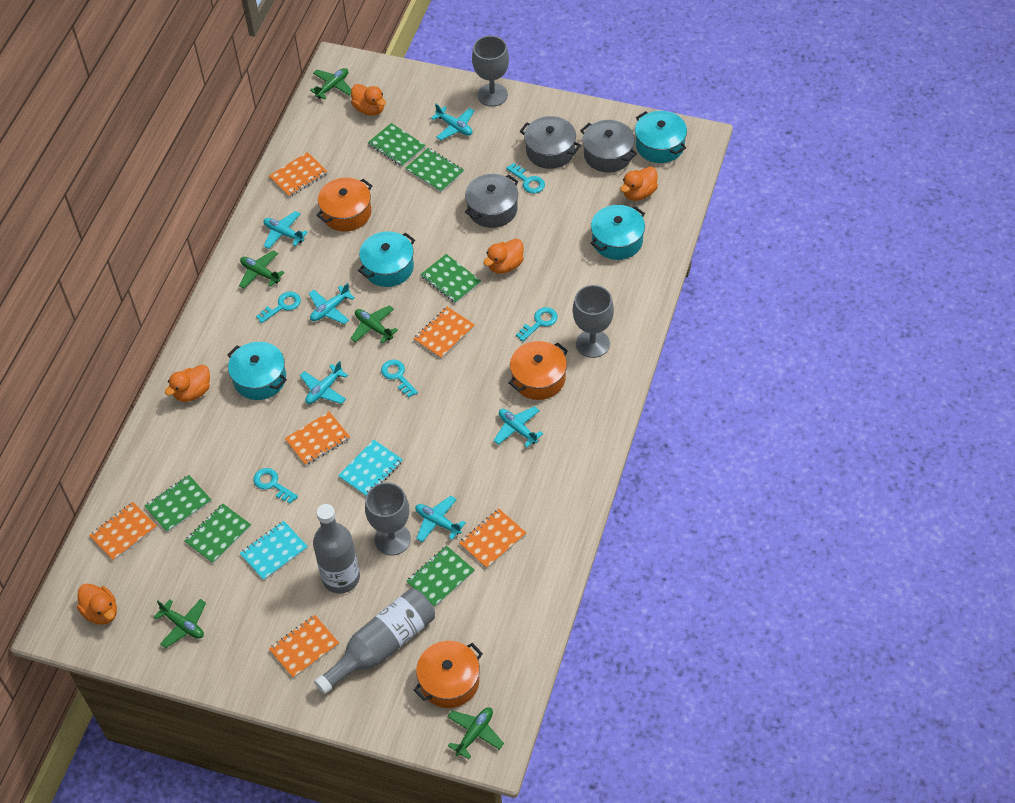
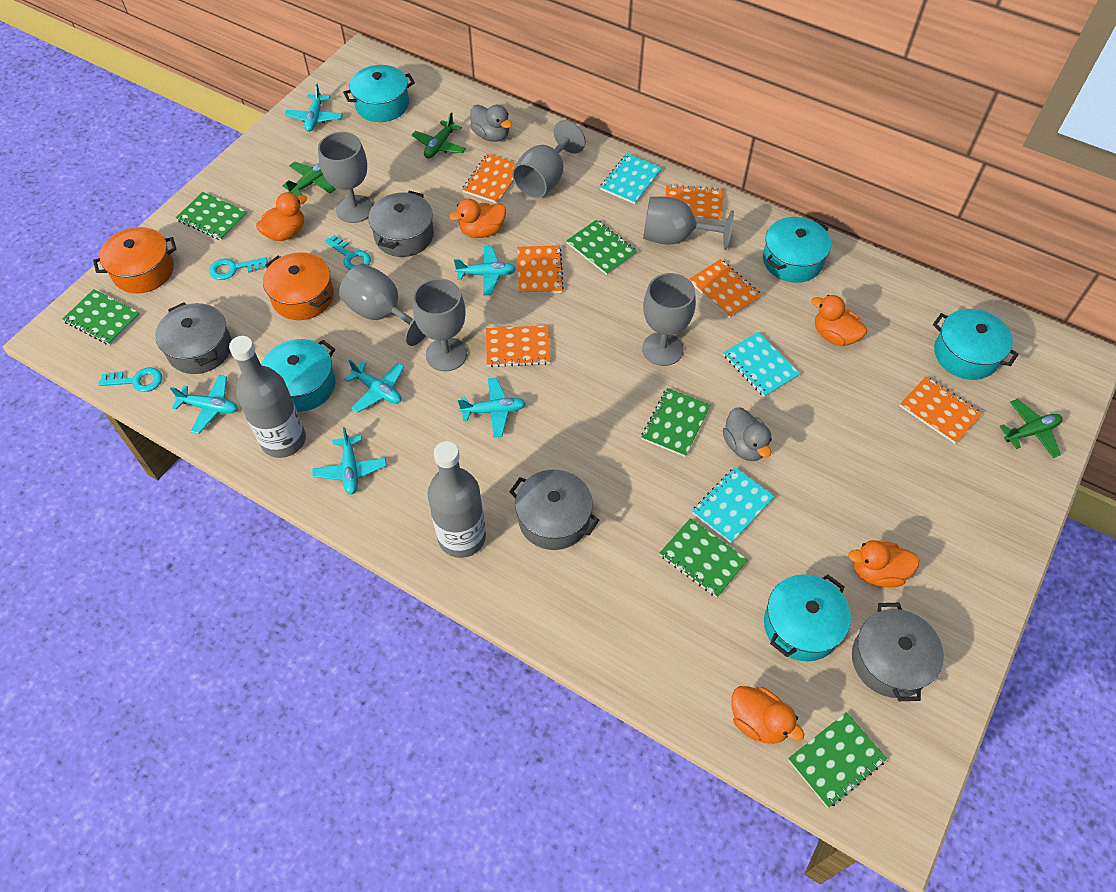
green plane: 5 -> 3
grey duck: 0 -> 2
grey goblet: 3 -> 6
grey pot: 3 -> 4
orange pot: 3 -> 2
turquoise key: 5 -> 3
turquoise notebook: 2 -> 3
turquoise pot: 4 -> 5

